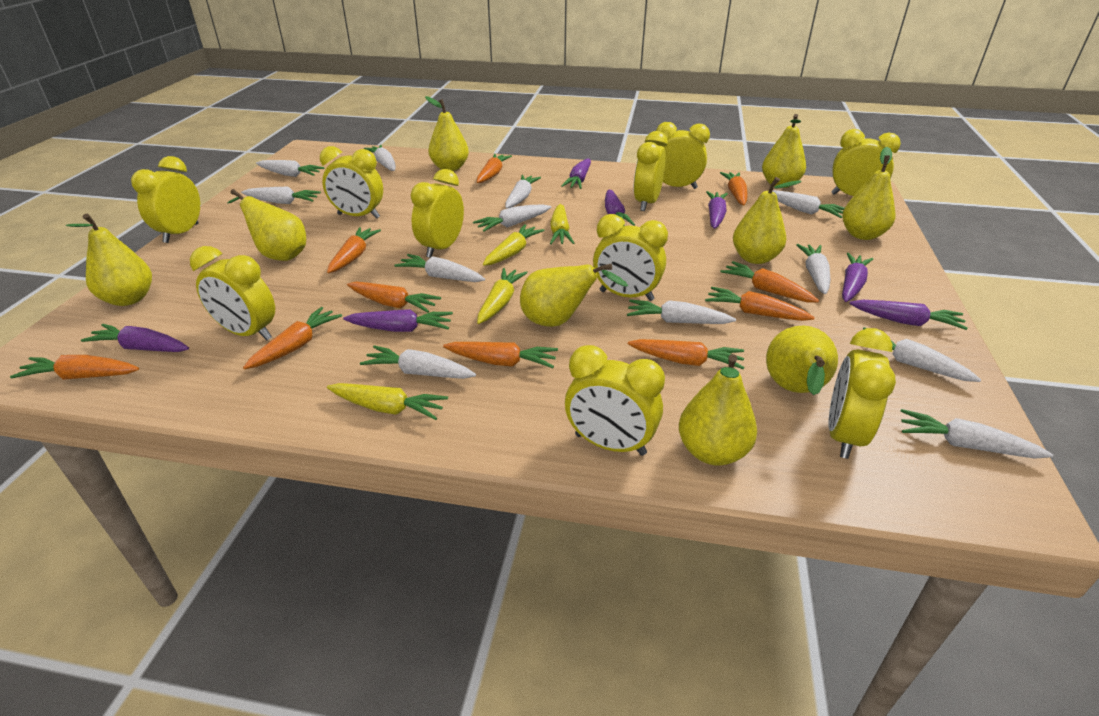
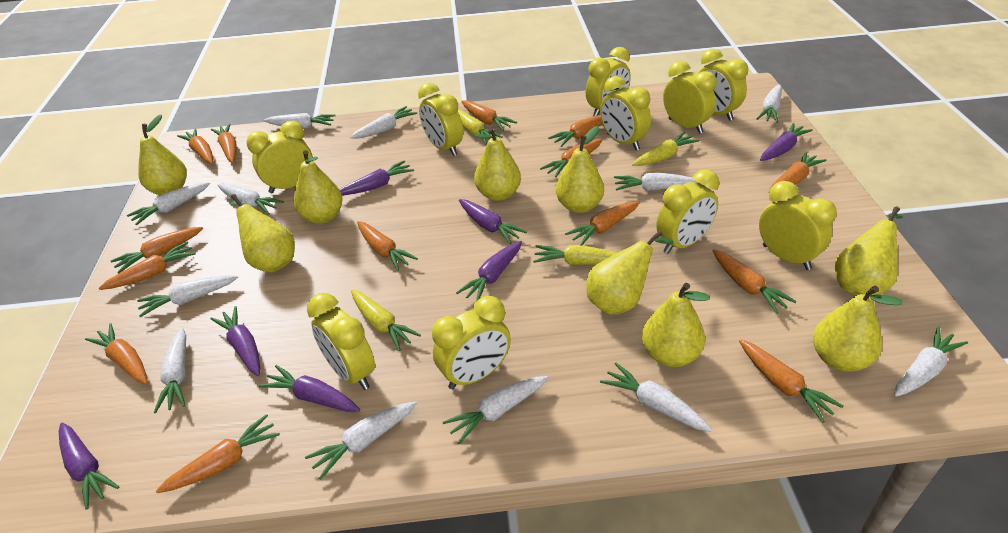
orange carrot: 10 -> 14

